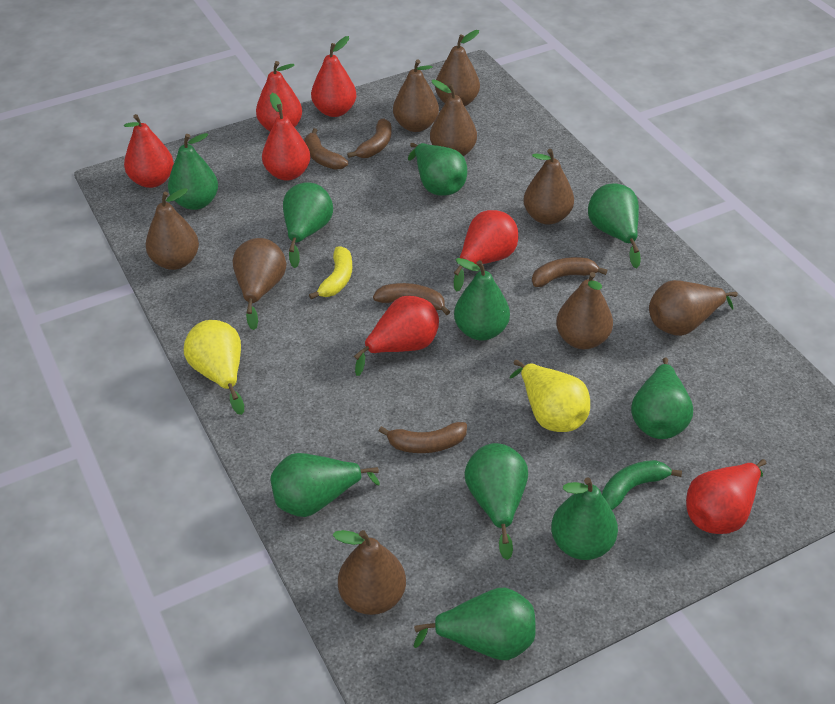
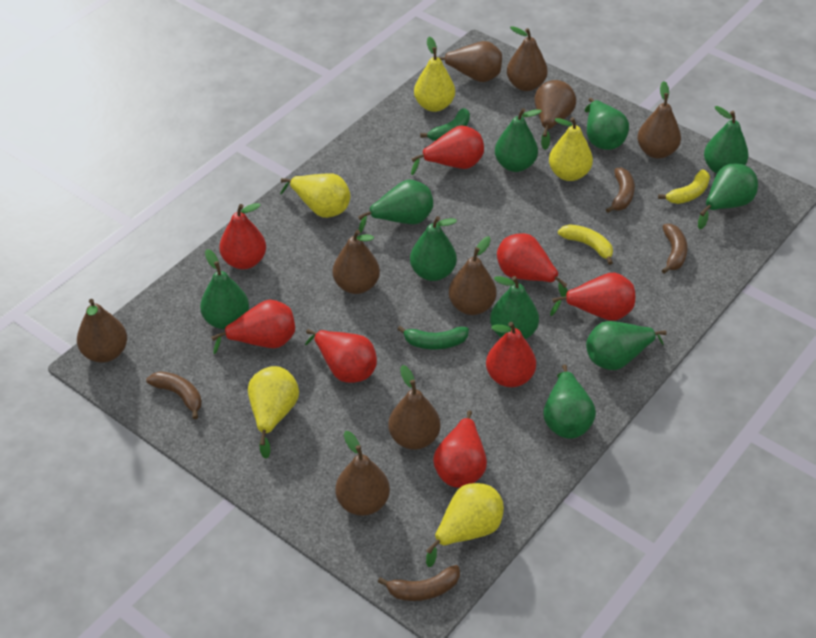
brown banana: 5 -> 4
green banana: 1 -> 2
red pear: 7 -> 8
yellow banana: 1 -> 2
yellow pear: 2 -> 5

